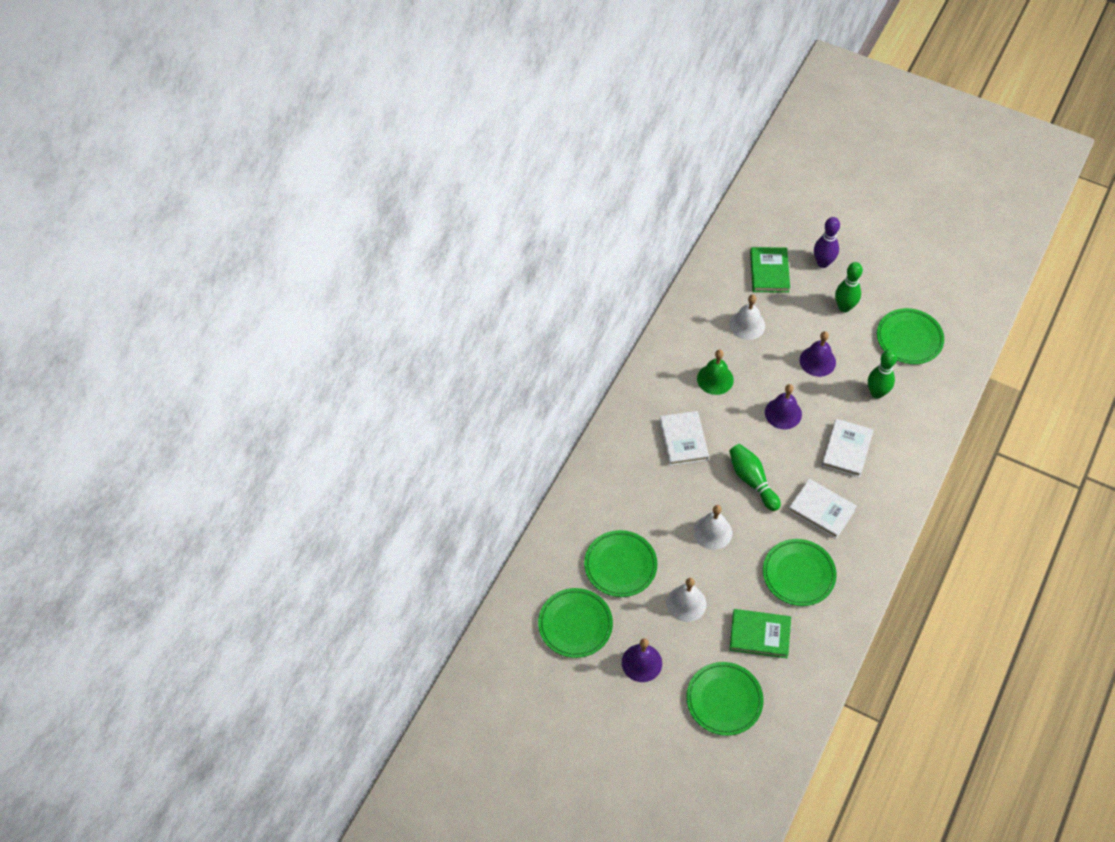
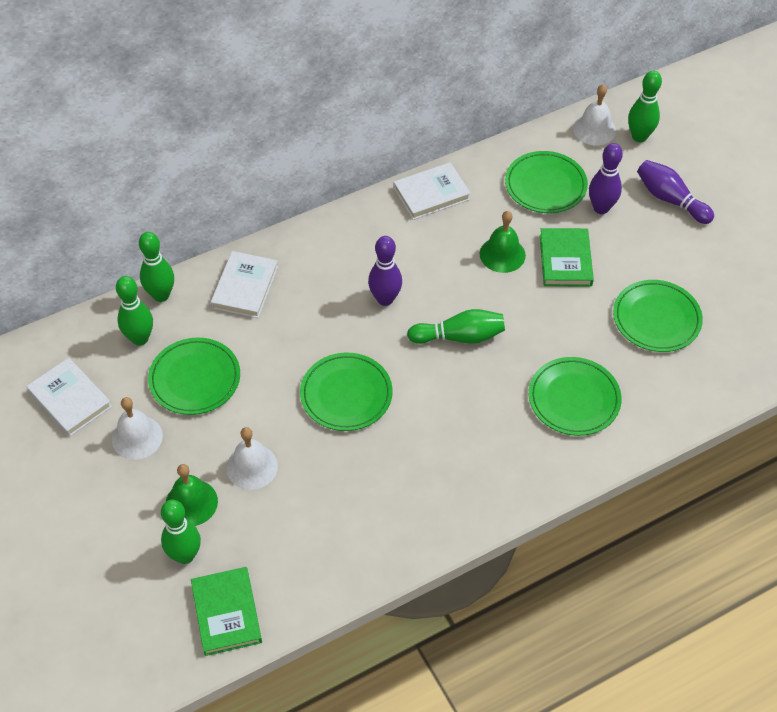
green bell: 1 -> 2
green bowling pin: 3 -> 5
purple bell: 3 -> 0
purple bowling pin: 1 -> 3

